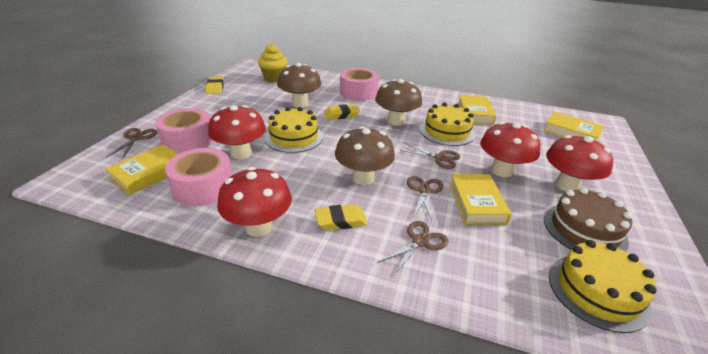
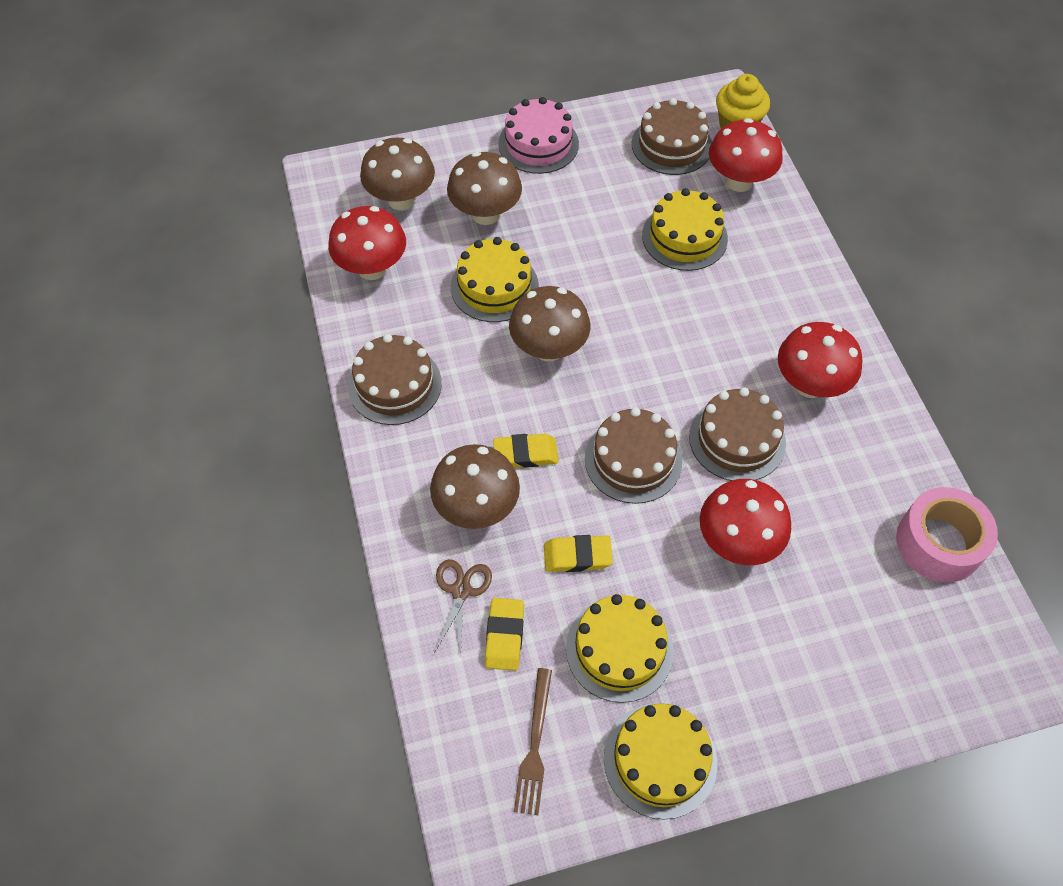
brown cake: 1 -> 4
brown fork: 0 -> 1
brown mushroom: 3 -> 4
brown scissors: 4 -> 1
pink cake: 0 -> 1
pink tape: 3 -> 1
yellow book: 4 -> 0
yellow cake: 3 -> 4

